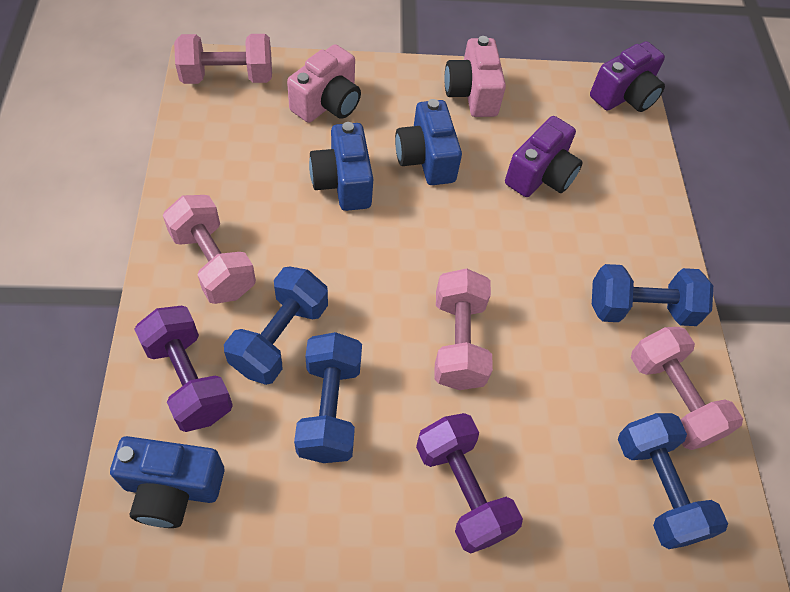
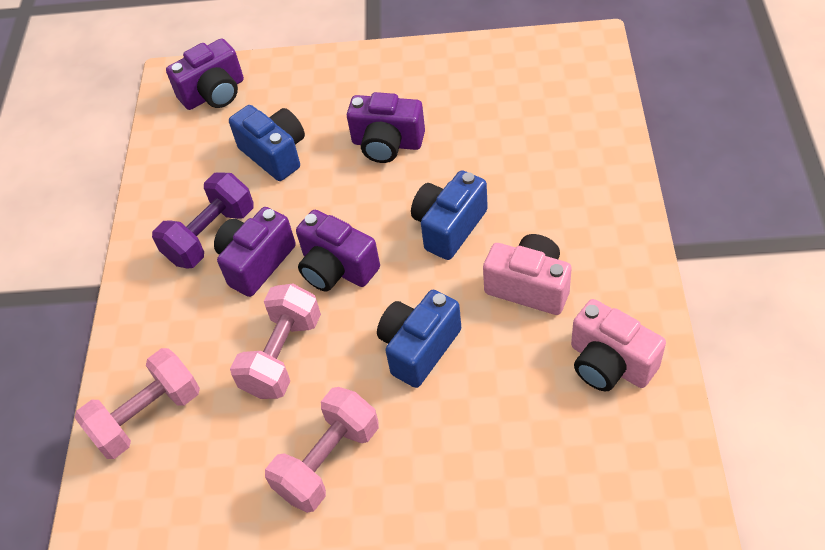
blue dumbbell: 4 -> 0
pink dumbbell: 4 -> 3
purple camera: 2 -> 4
purple dumbbell: 2 -> 1

